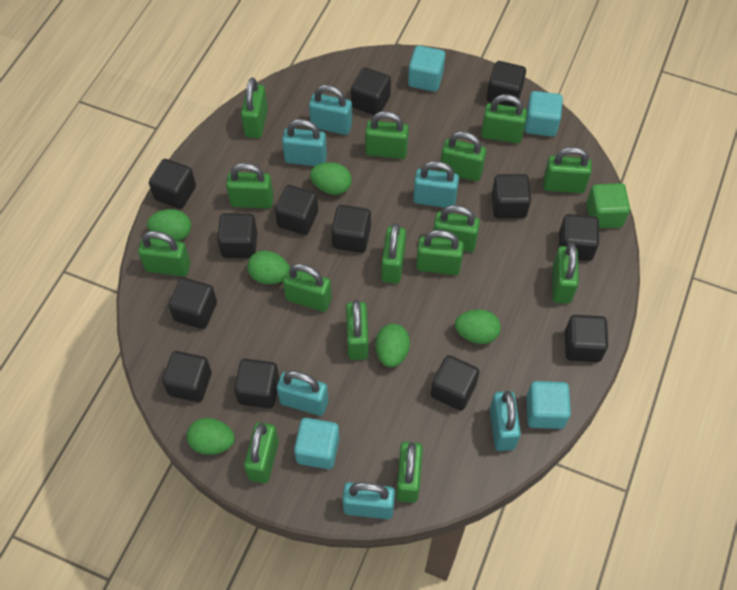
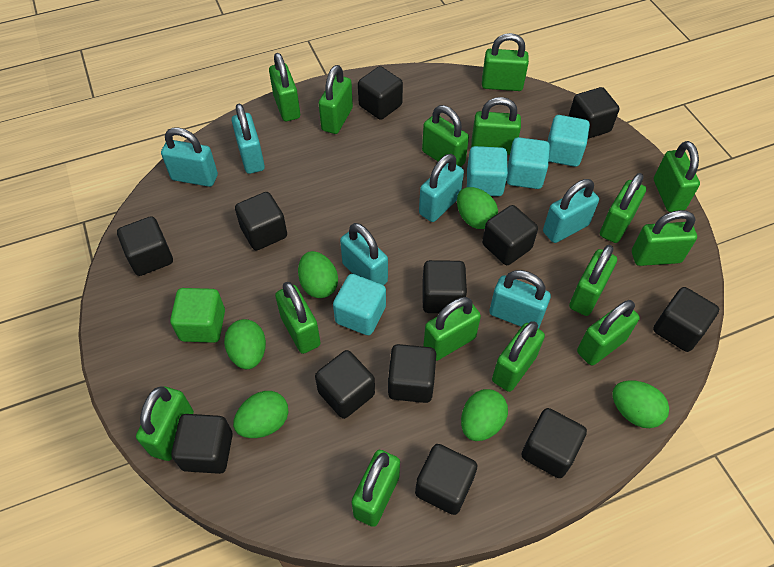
black cube: 13 -> 12

